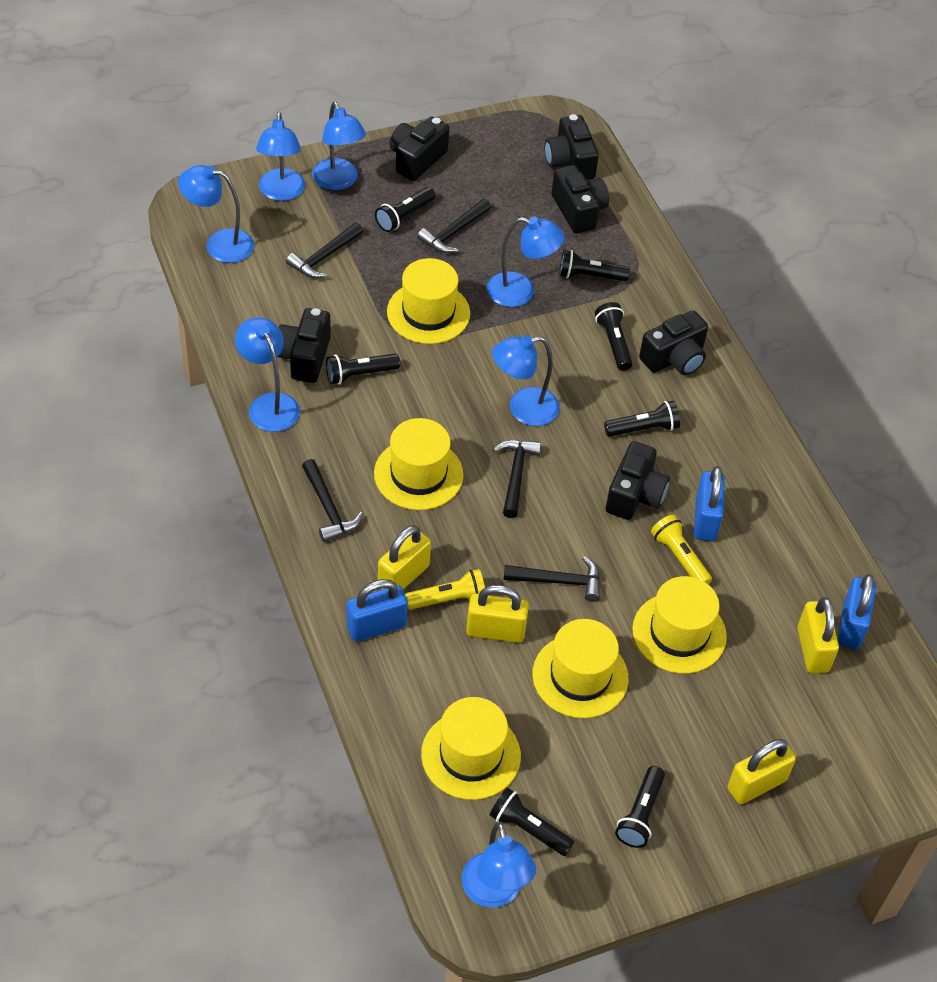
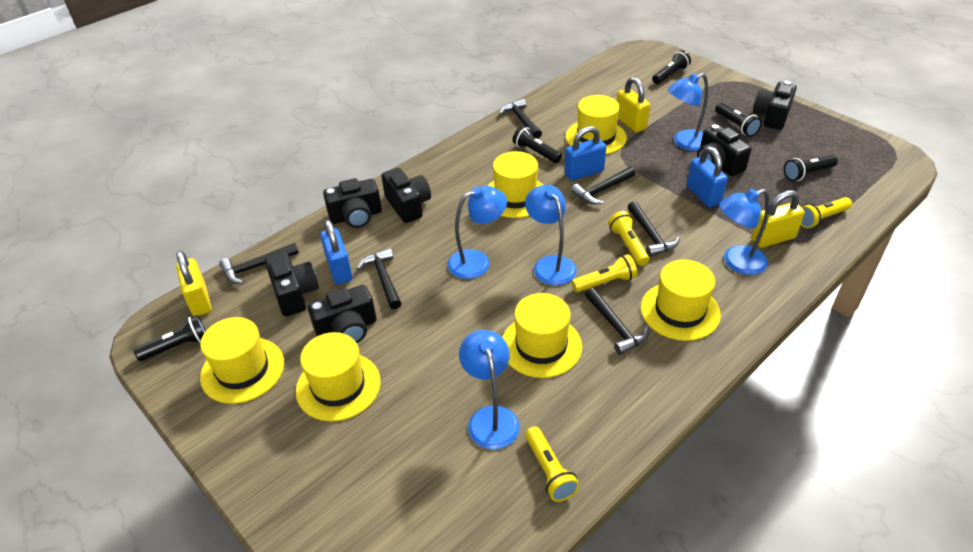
black flashlight: 7 -> 5
black hammer: 5 -> 6
blue lamp: 7 -> 5
yellow flashlight: 2 -> 4
yellow hat: 5 -> 6
yellow padlock: 4 -> 3

